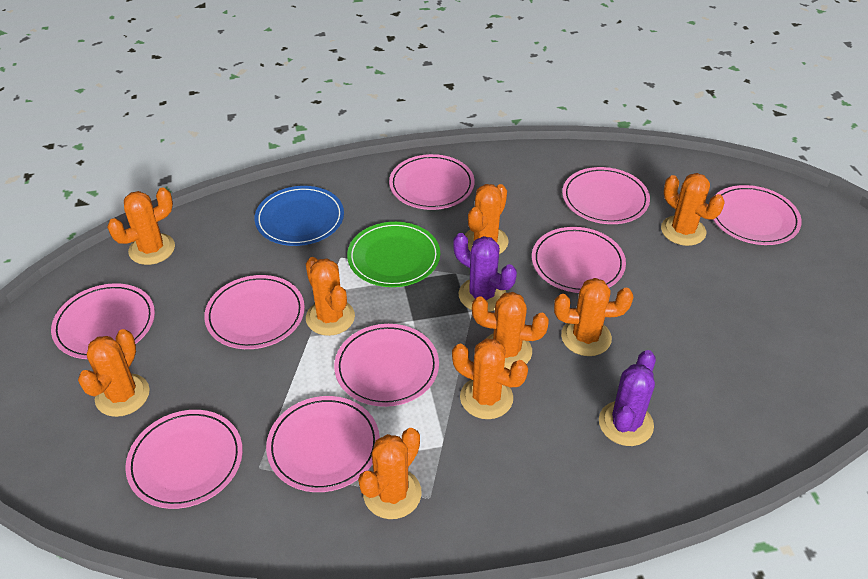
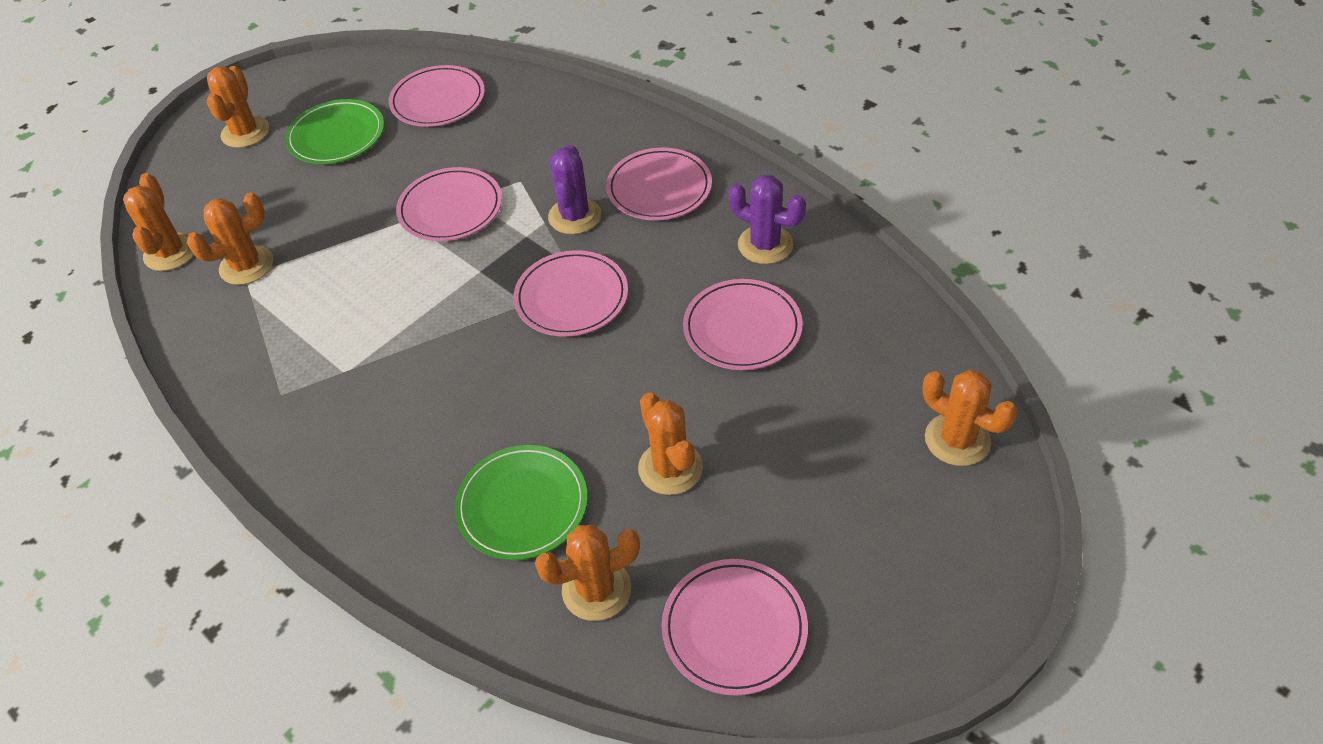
blue plate: 1 -> 0
green plate: 1 -> 2
orange cactus: 9 -> 6
pink plate: 9 -> 6

